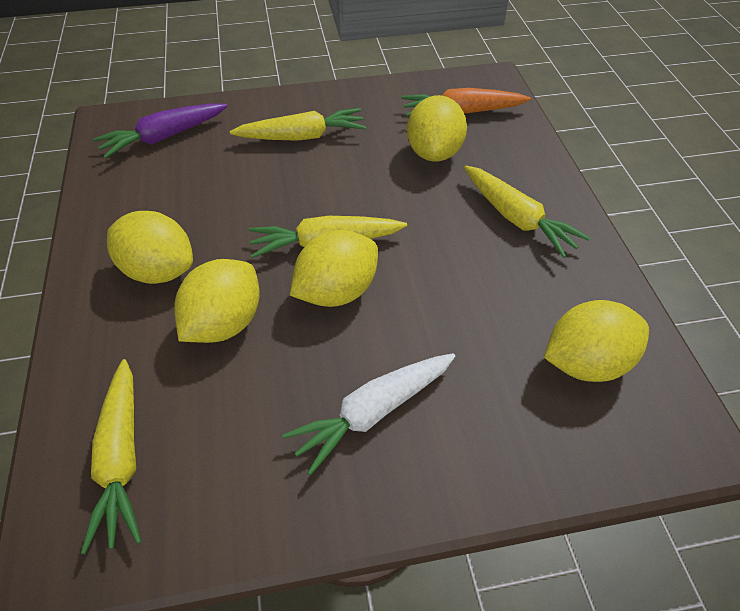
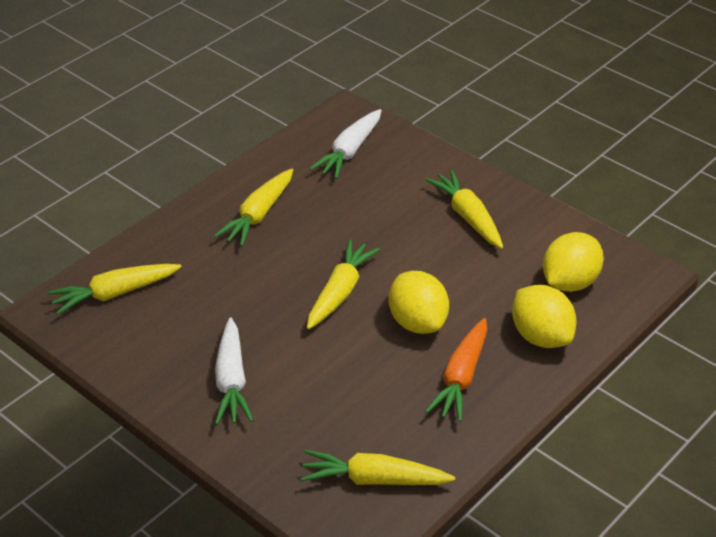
purple carrot: 1 -> 0
white carrot: 1 -> 2
yellow carrot: 4 -> 5
yellow lemon: 5 -> 3

